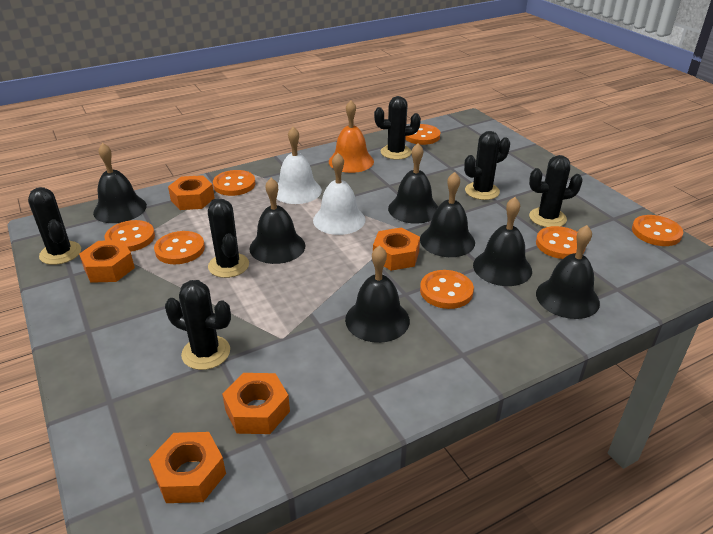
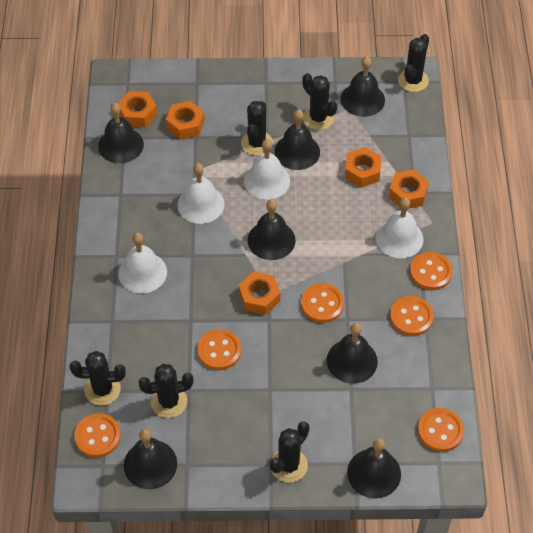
orange bell: 1 -> 0
orange button: 7 -> 6
white bell: 2 -> 4

